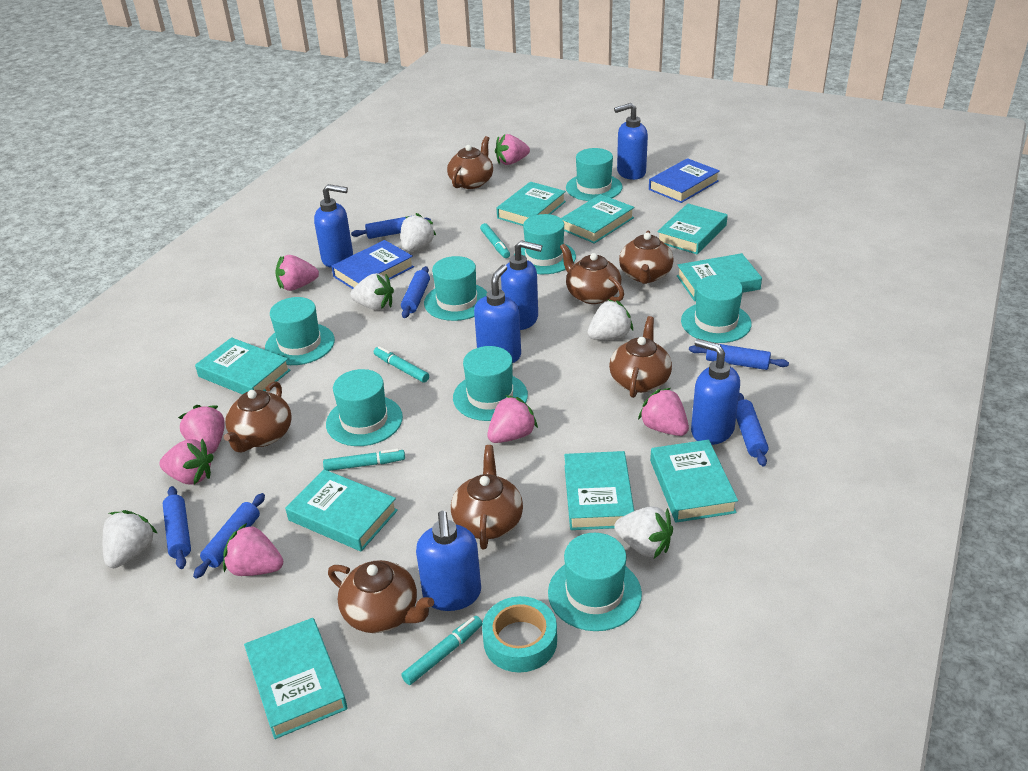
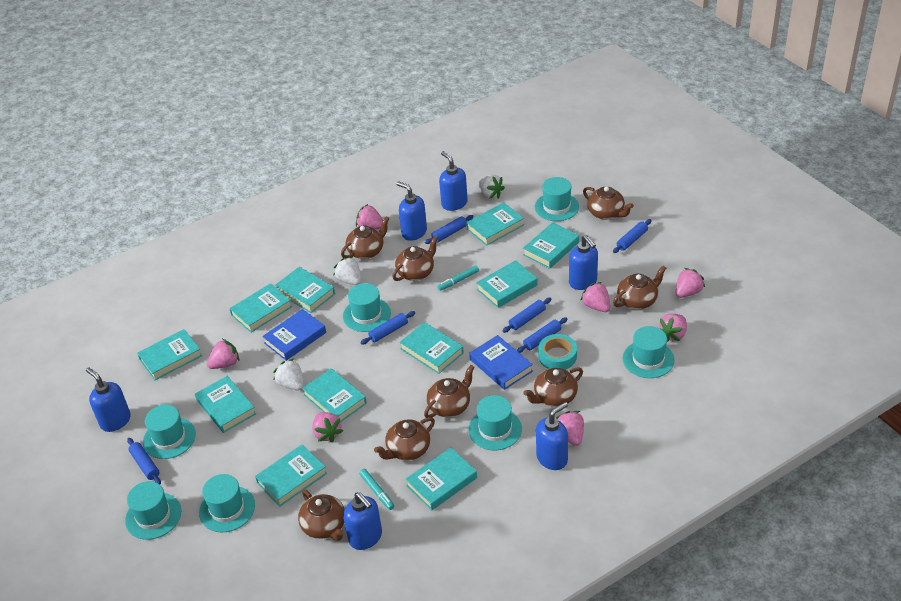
brown teapot: 7 -> 8
turquoise book: 9 -> 11
turquoise hat: 8 -> 7
turquoise marker: 4 -> 2
white strawberry: 5 -> 3

